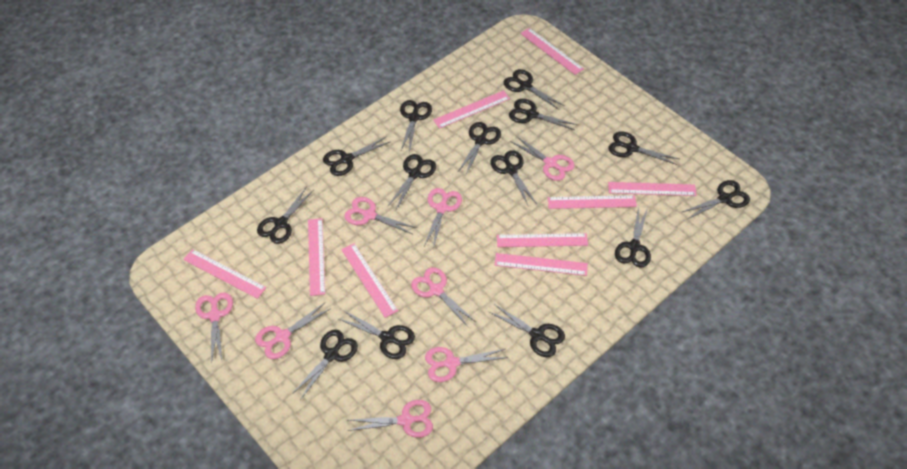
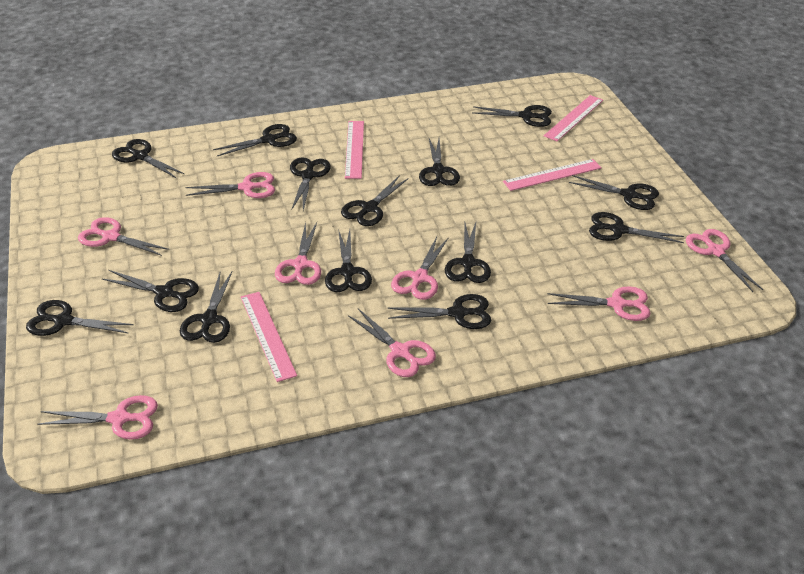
pink ruler: 9 -> 4

